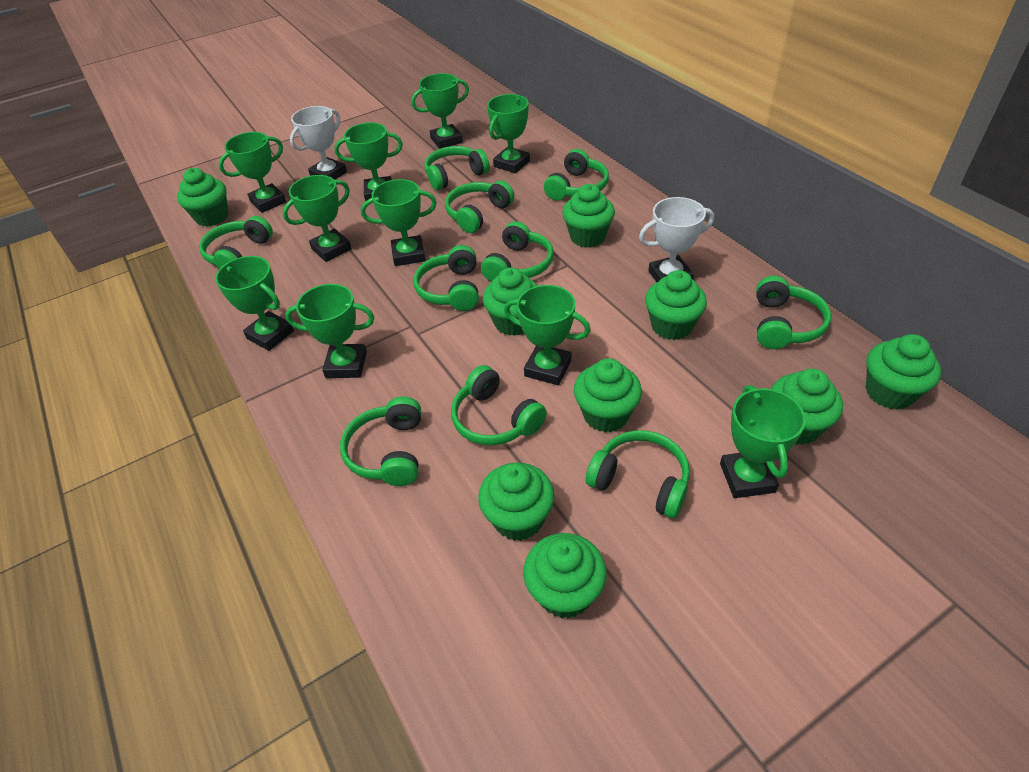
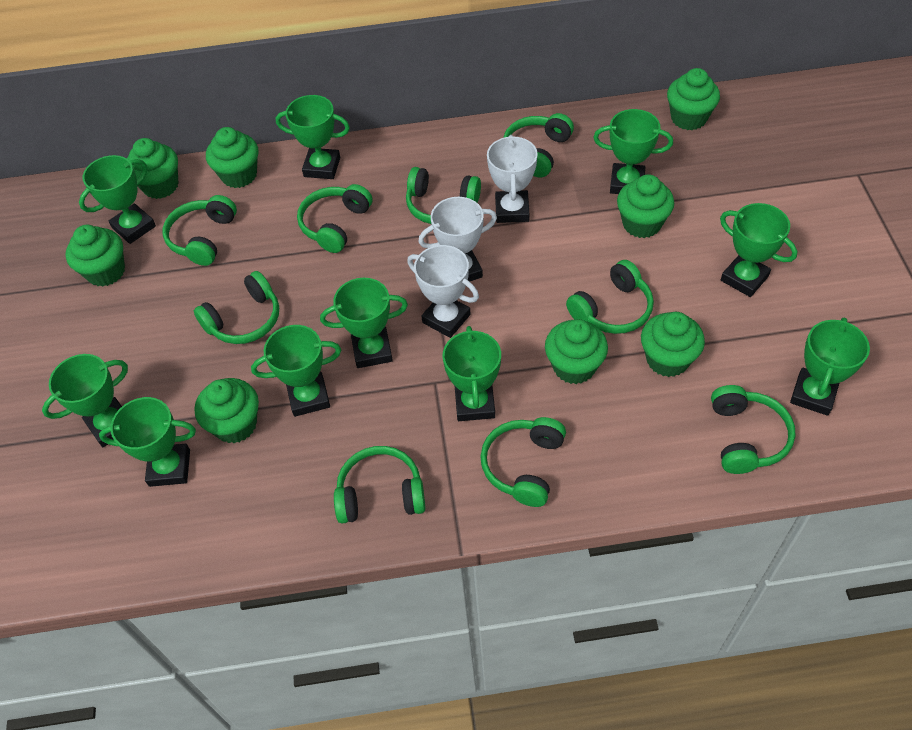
green cupcake: 9 -> 8
green headphones: 10 -> 9
white trophy: 2 -> 3

